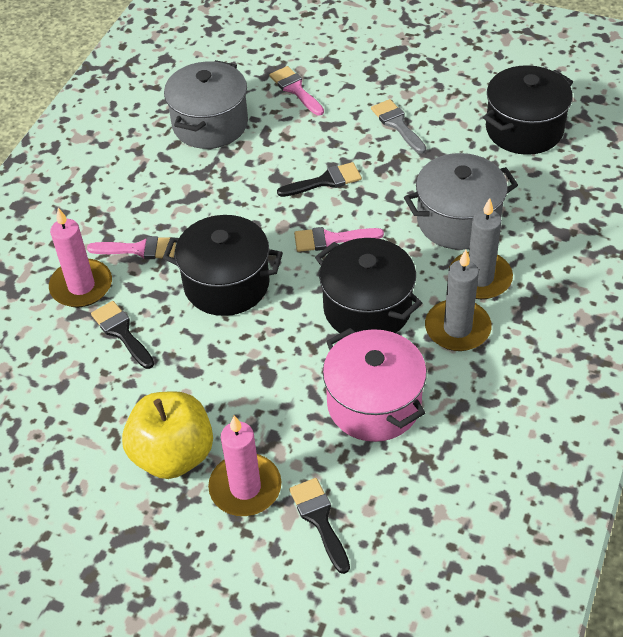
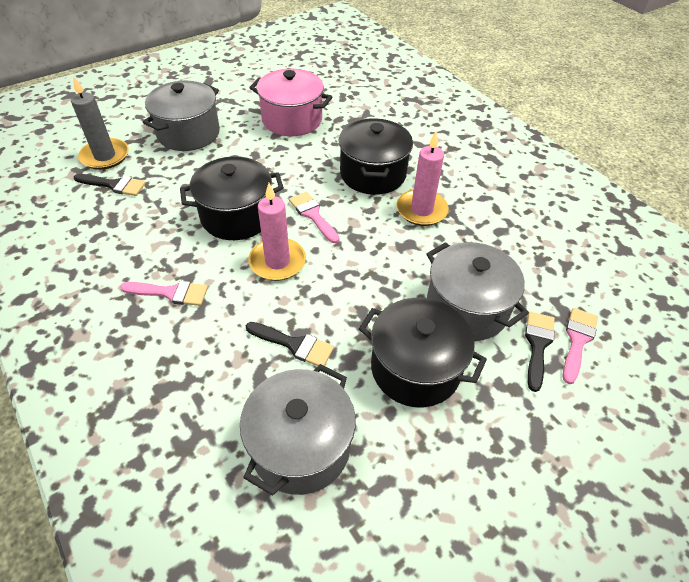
grey brush: 1 -> 0
grey candle: 2 -> 1
grey pot: 2 -> 3
yellow apple: 1 -> 0

